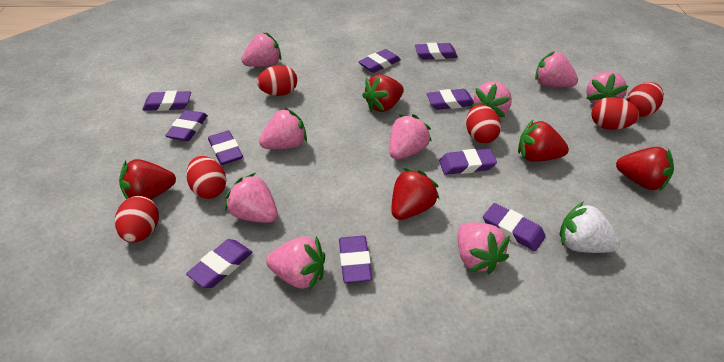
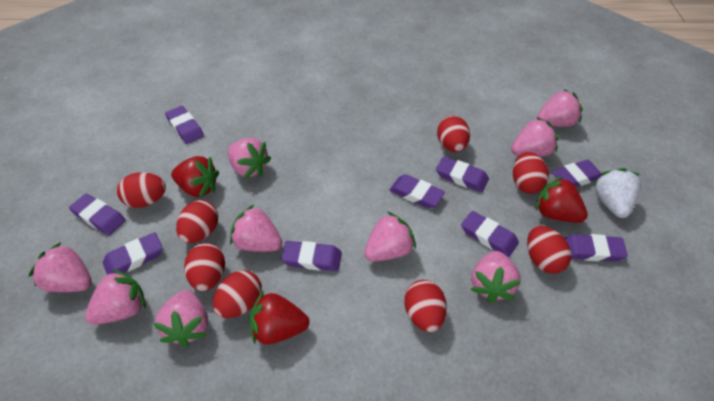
purple eraser: 10 -> 9
red egg: 6 -> 8
red strawberry: 5 -> 3

